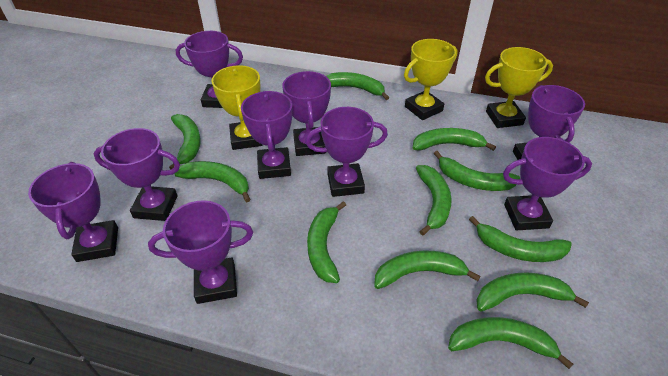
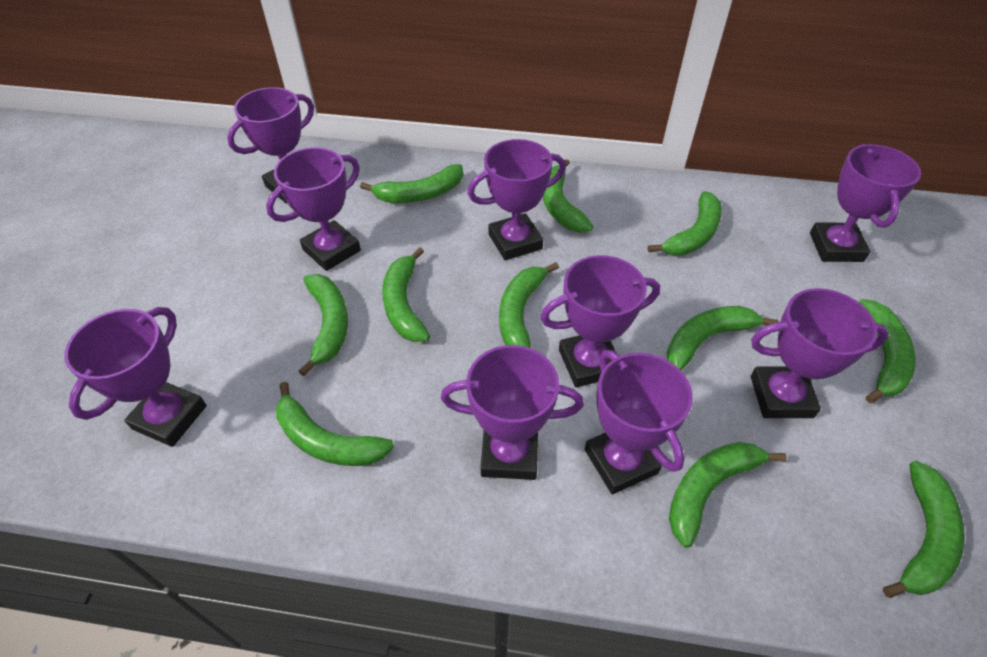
yellow trophy: 3 -> 0

